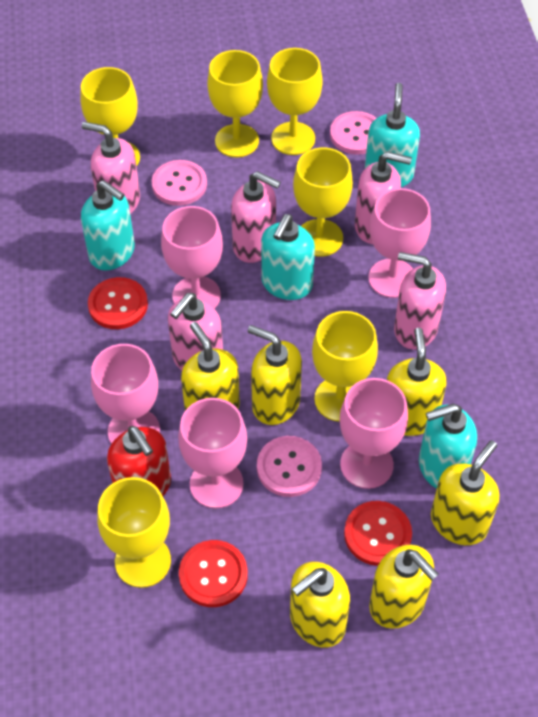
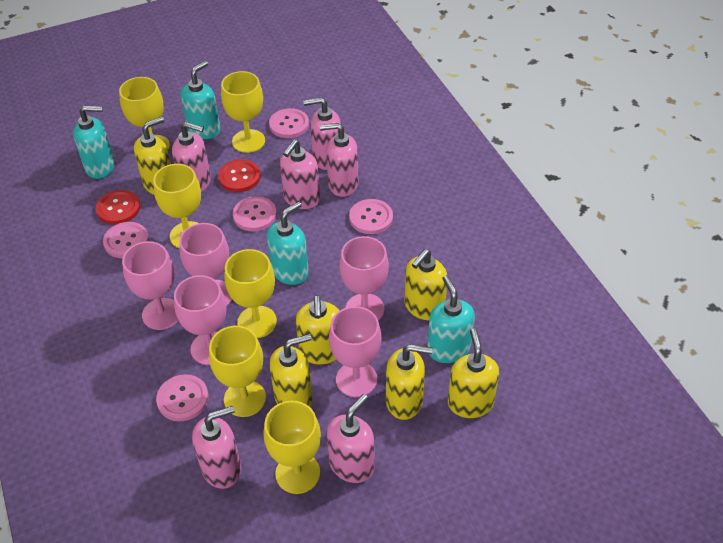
pink button: 3 -> 5
pink soap dispenser: 5 -> 6
red button: 3 -> 2
red soap dispenser: 1 -> 0

